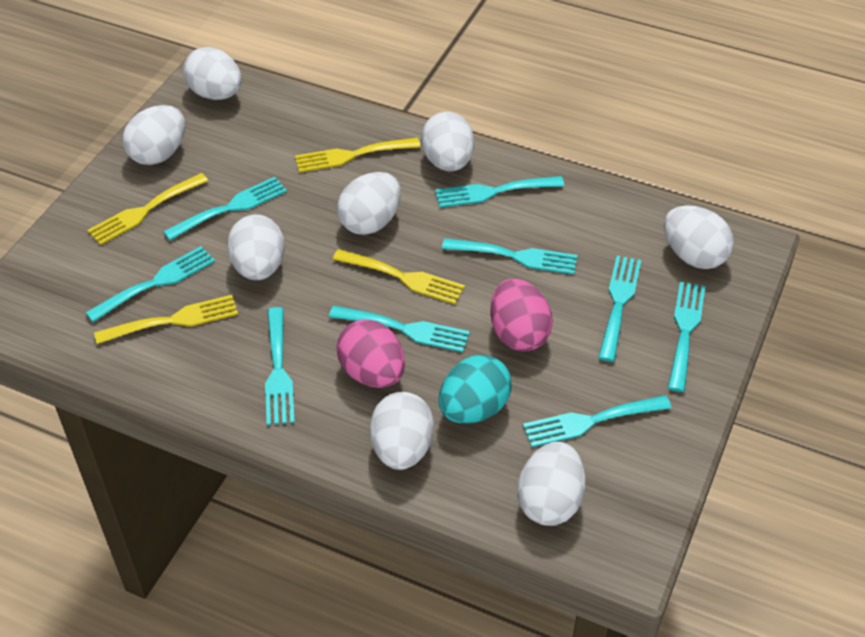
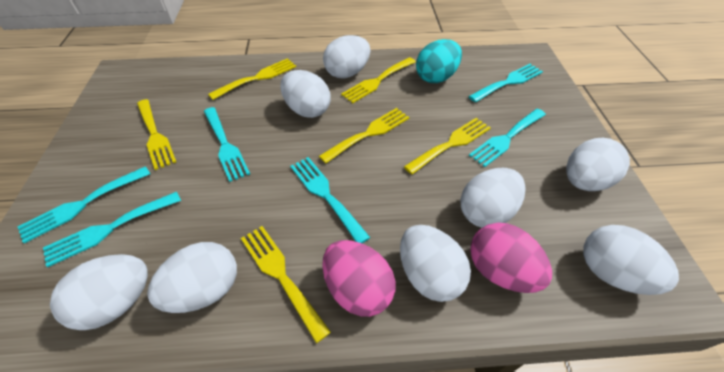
turquoise fork: 9 -> 6
yellow fork: 4 -> 6

